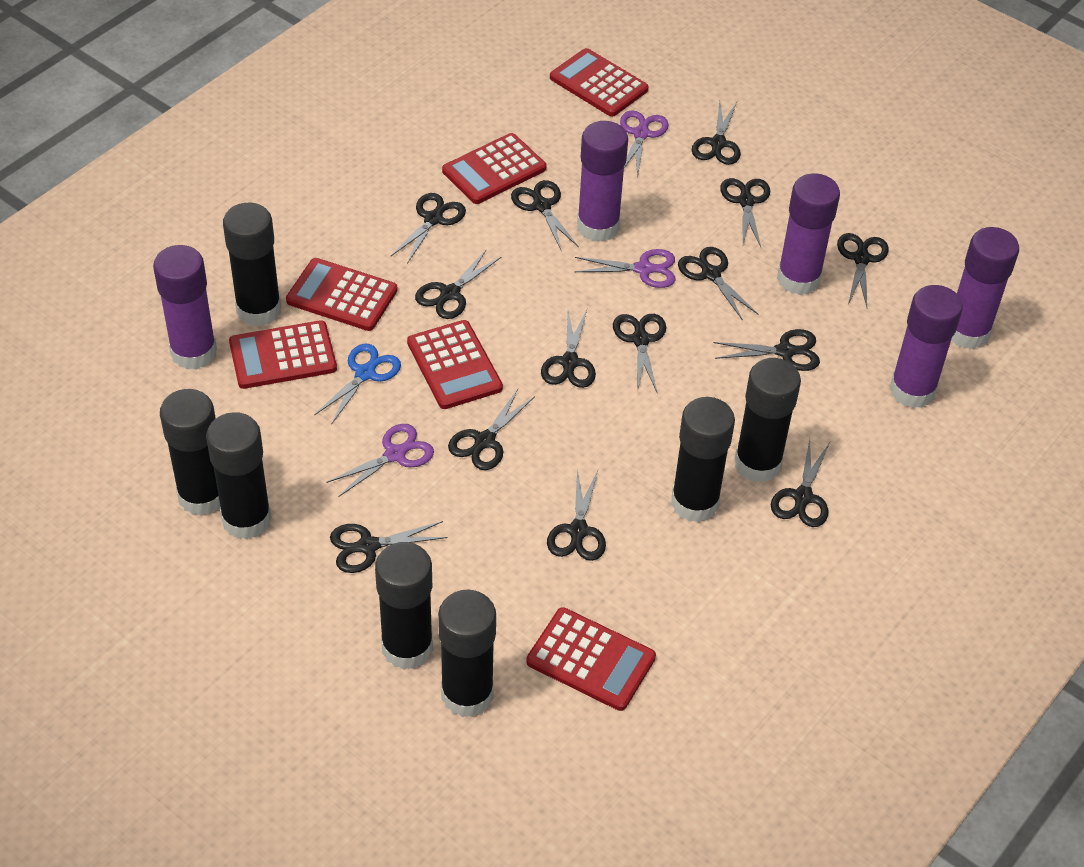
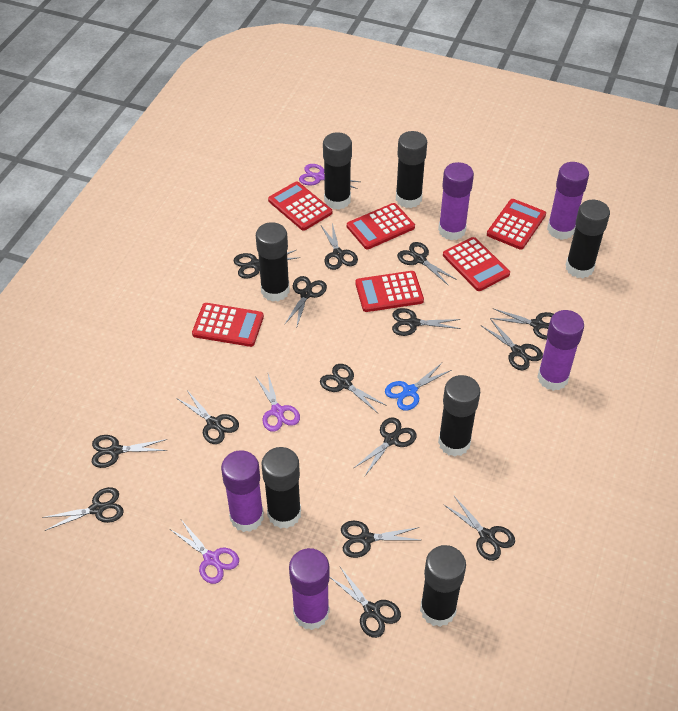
black scissors: 14 -> 15

